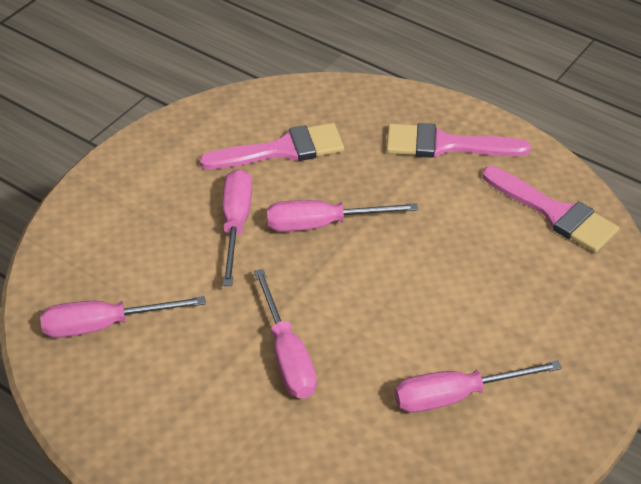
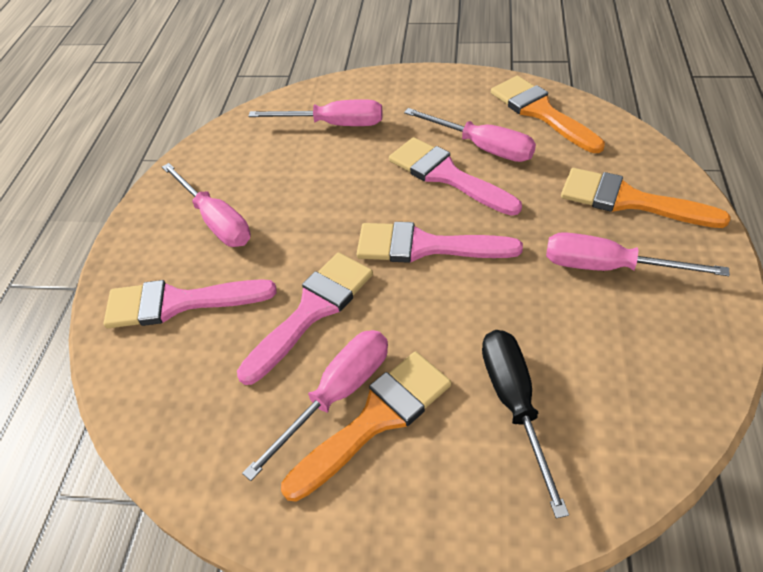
black screwdriver: 0 -> 1
orange brush: 0 -> 3
pink brush: 3 -> 4

